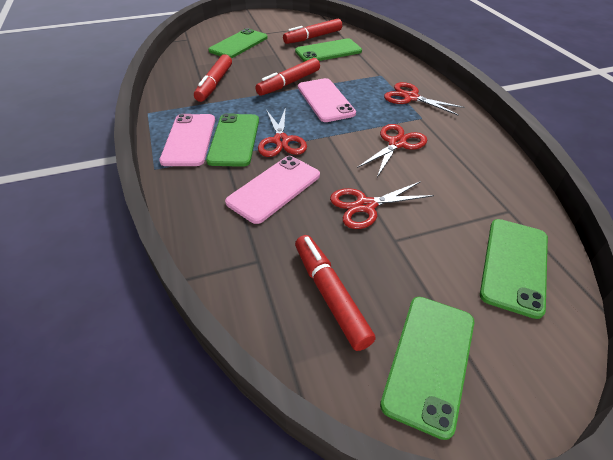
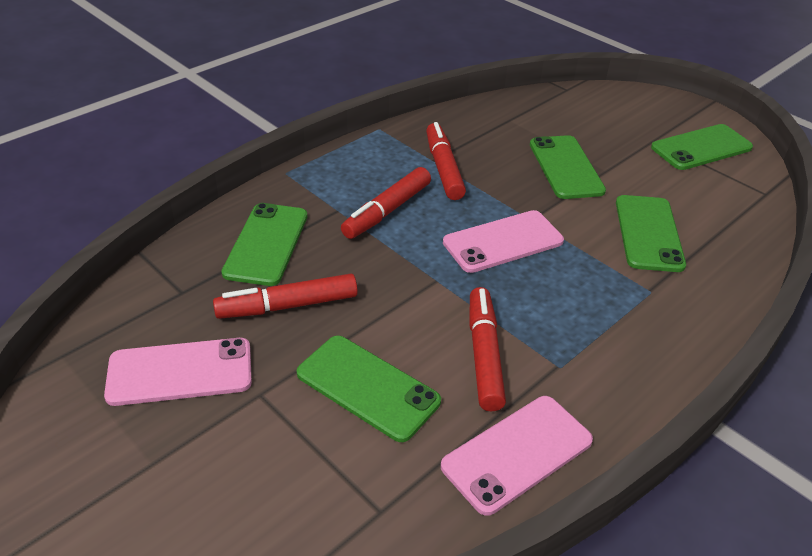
red scissors: 4 -> 0

